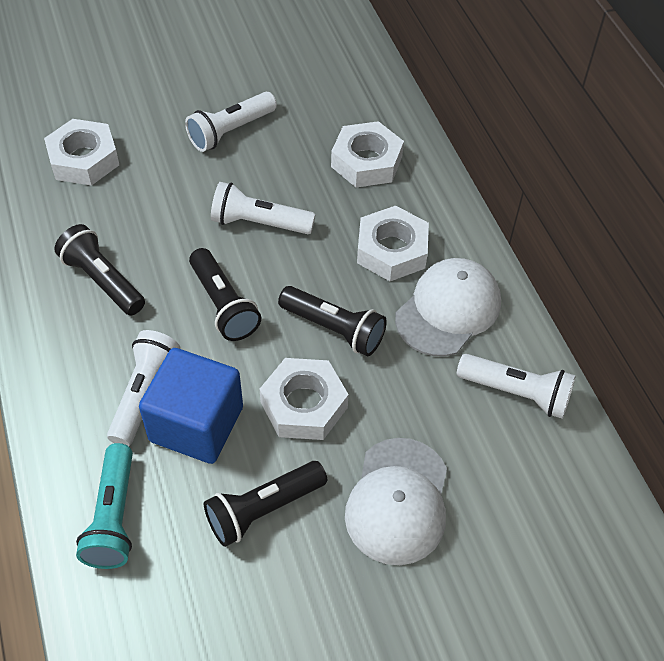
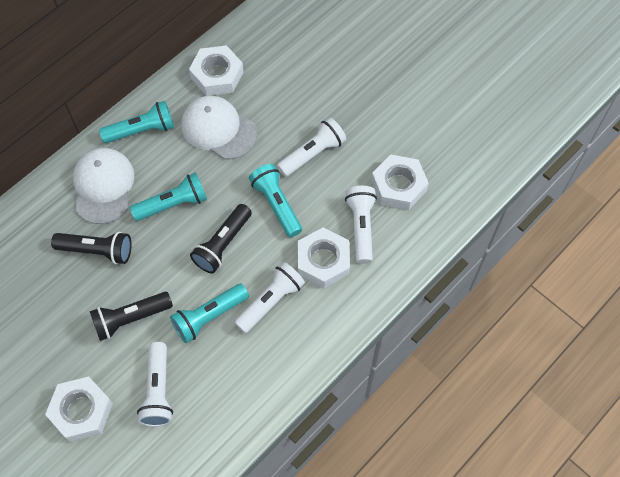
black flashlight: 4 -> 3
blue cube: 1 -> 0
turquoise flashlight: 1 -> 4

